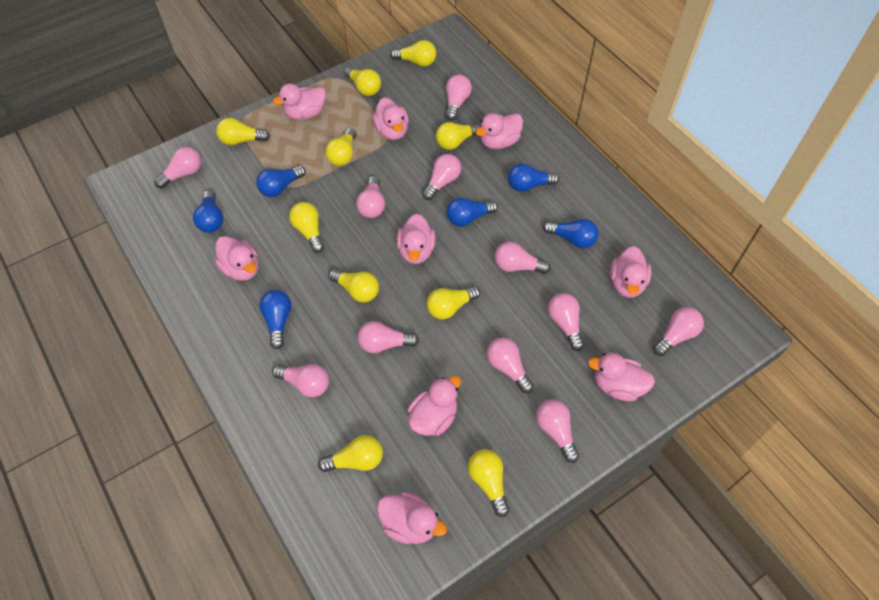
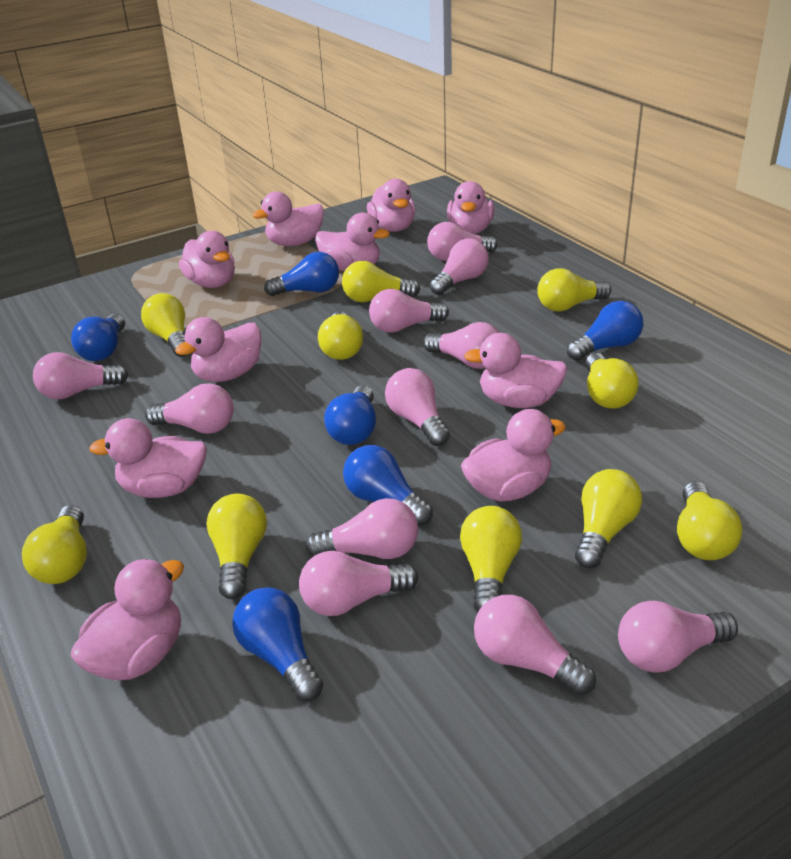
pink duck: 9 -> 10

